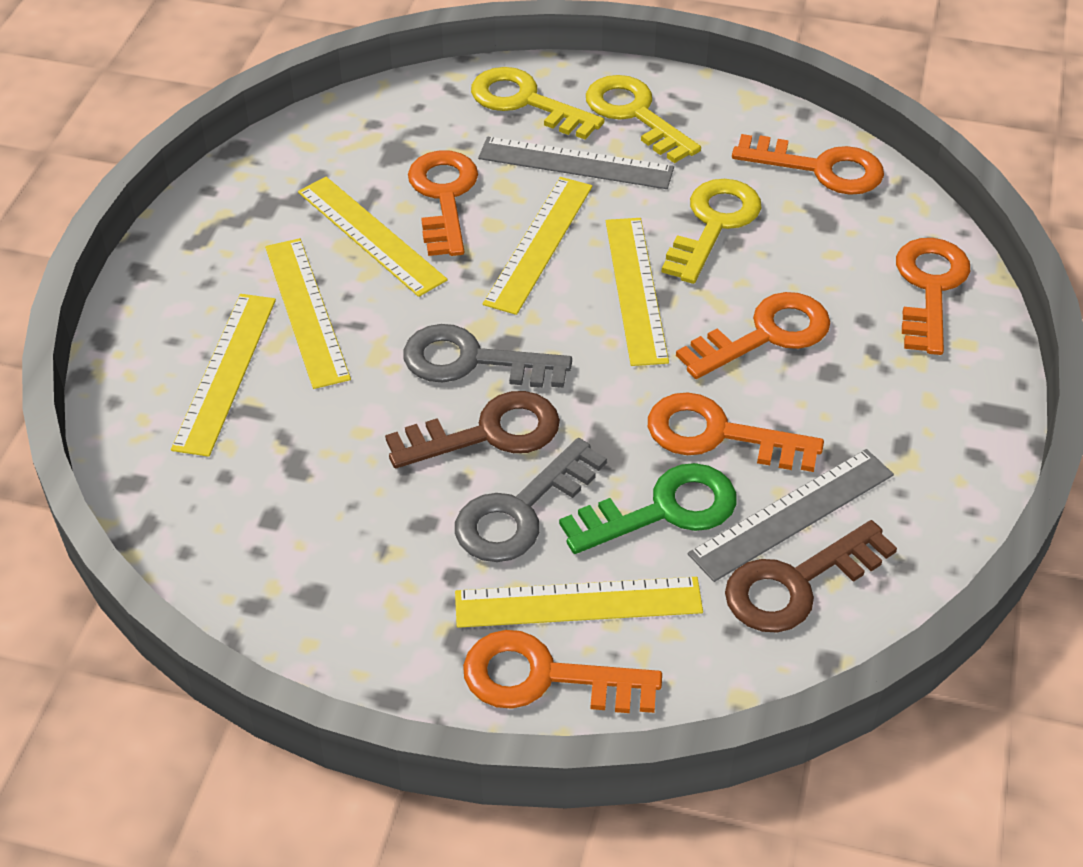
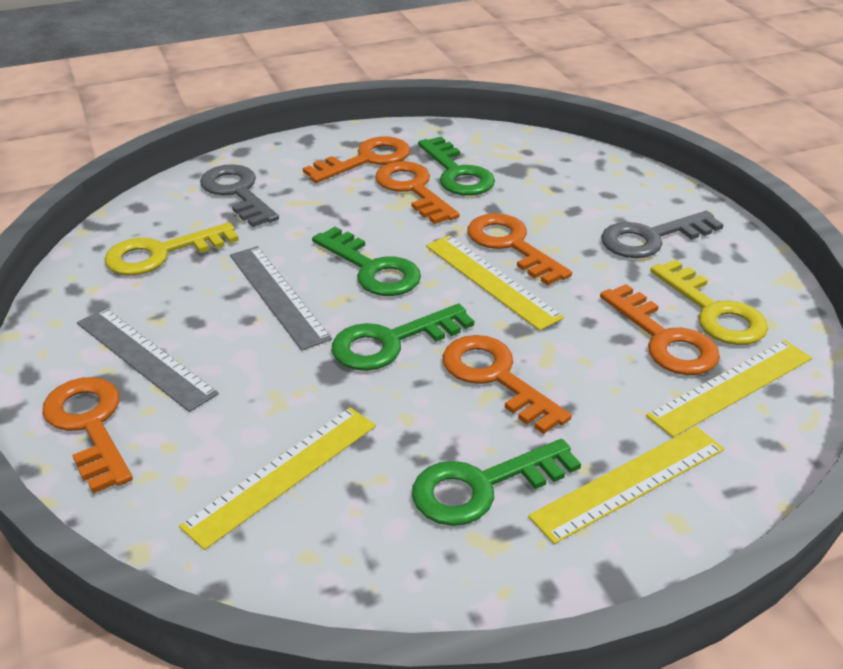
brown key: 2 -> 0
green key: 1 -> 4
yellow key: 3 -> 2
yellow ruler: 6 -> 4

